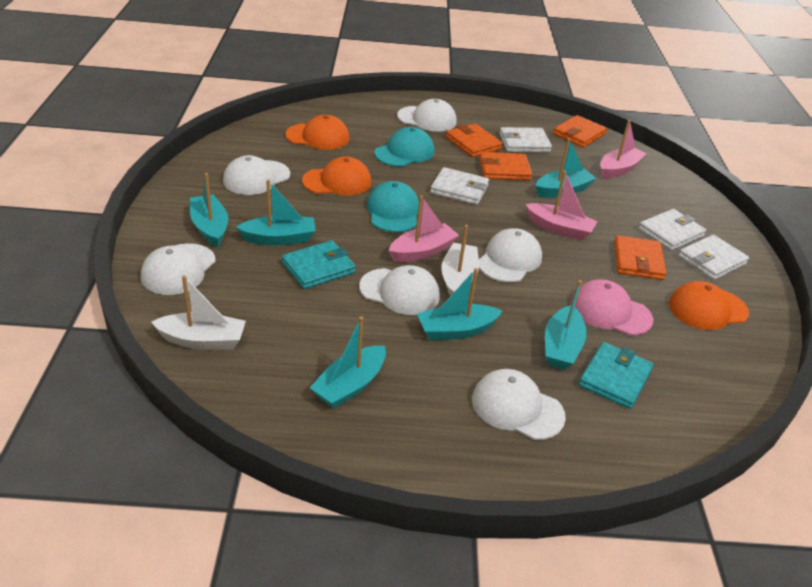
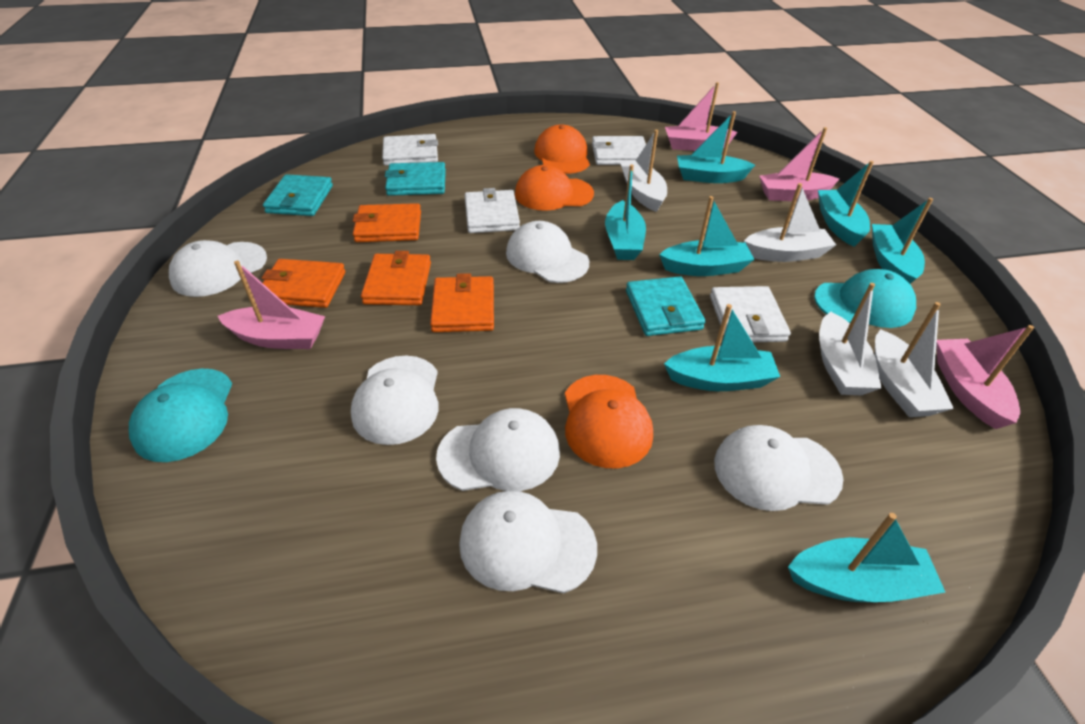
pink boat: 3 -> 4
pink cap: 1 -> 0
turquoise boat: 6 -> 7
turquoise wallet: 2 -> 3
white boat: 2 -> 4

